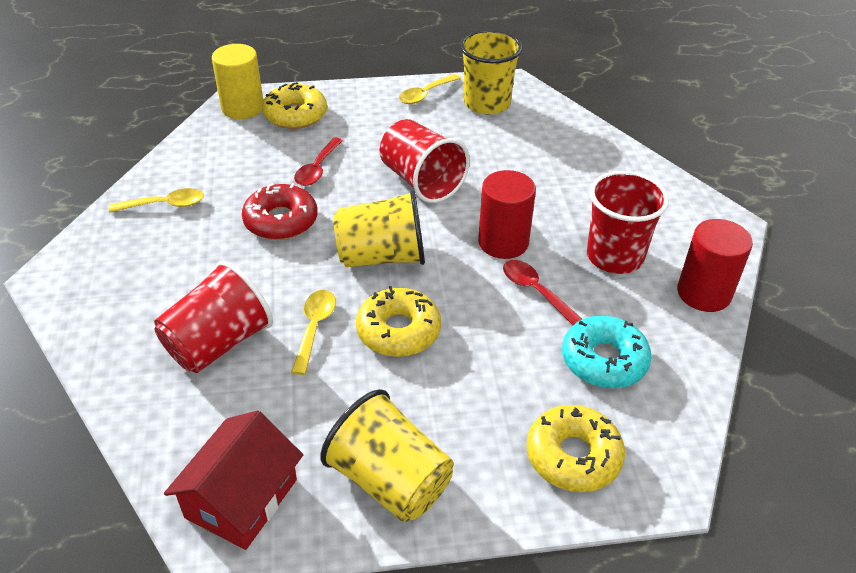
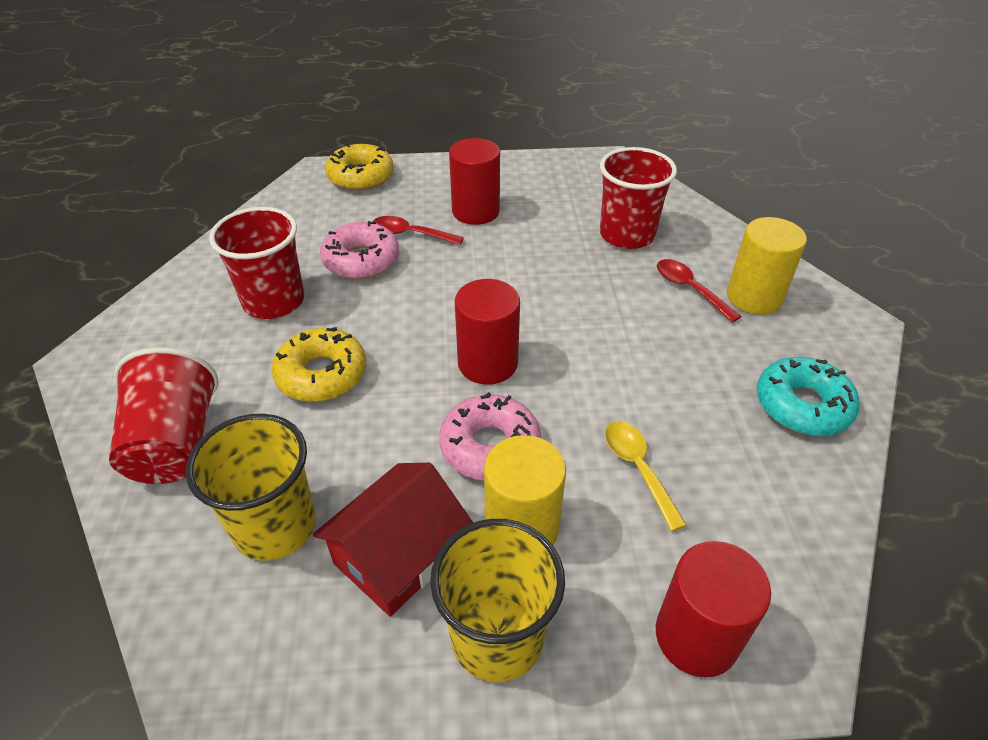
pink donut: 0 -> 2
red cylinder: 2 -> 3
red donut: 1 -> 0
yellow cup: 3 -> 2
yellow cylinder: 1 -> 2
yellow donut: 3 -> 2
yellow spoon: 3 -> 1

